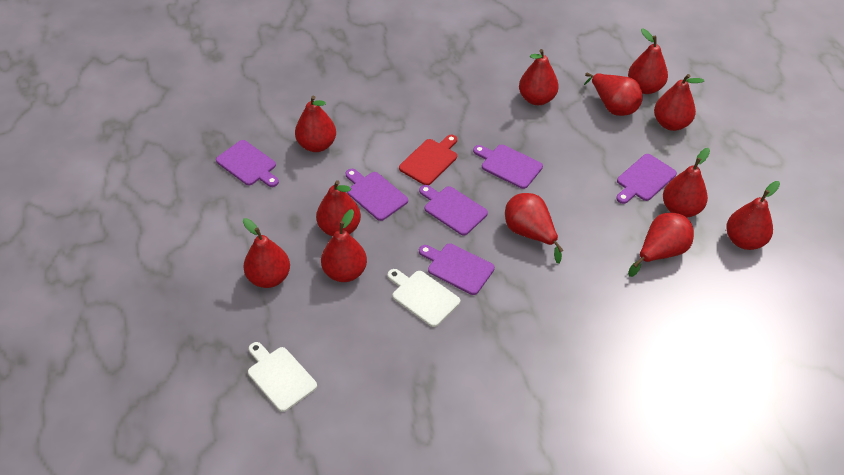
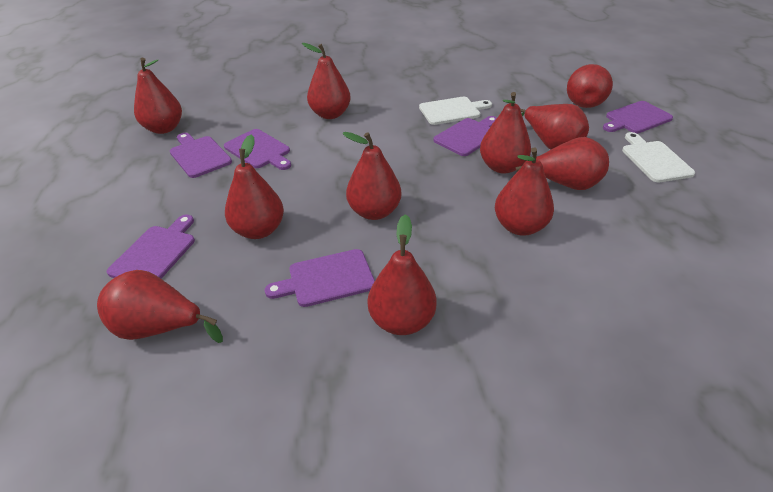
red cutting board: 1 -> 0
red pear: 12 -> 11

